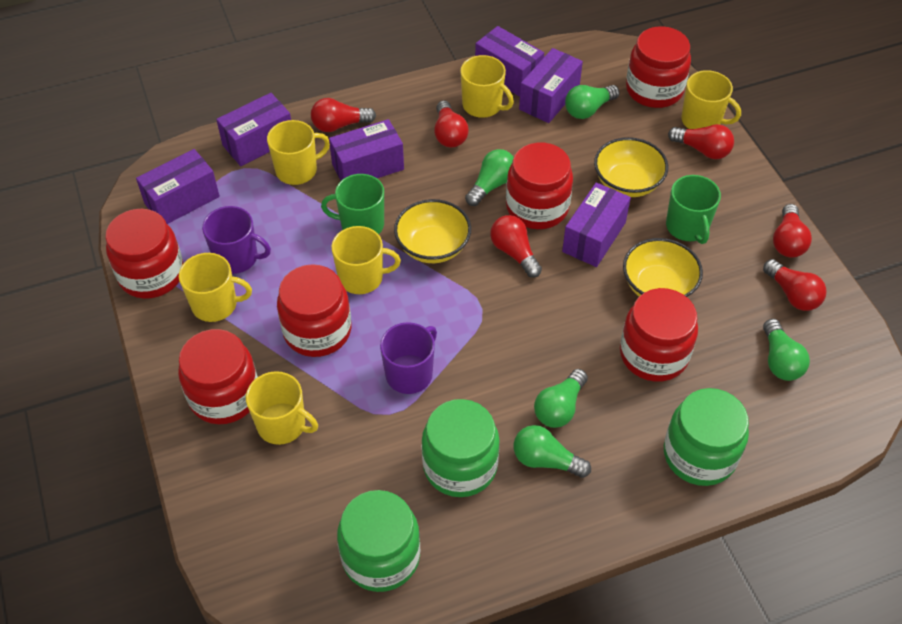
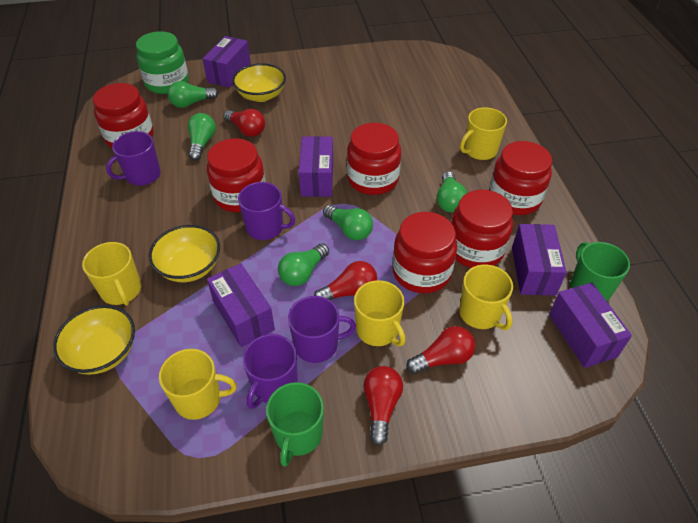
green jar: 3 -> 1
purple box: 6 -> 5
purple mug: 2 -> 4
red light bulb: 6 -> 4
yellow mug: 6 -> 5

